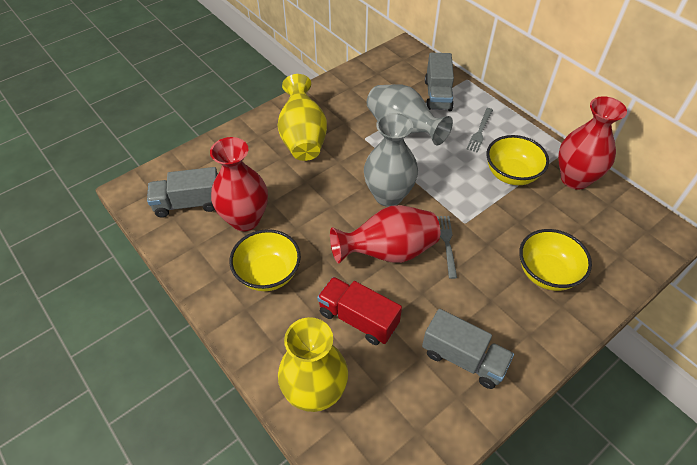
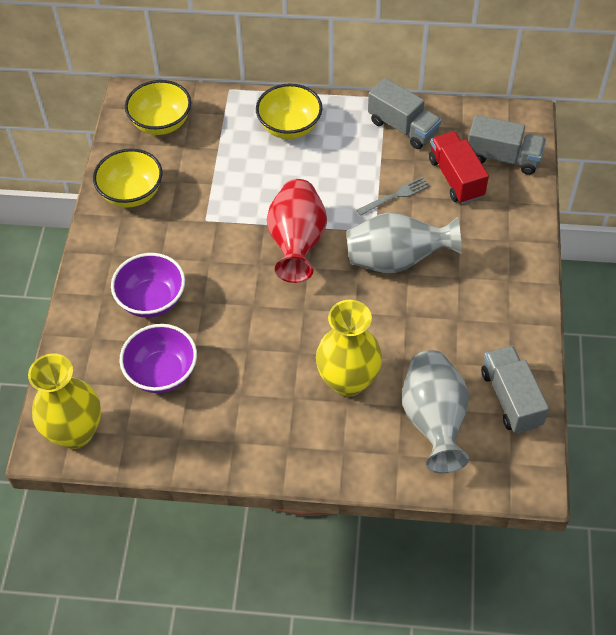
grey fork: 2 -> 1
purple bowl: 0 -> 2
red vase: 3 -> 1

